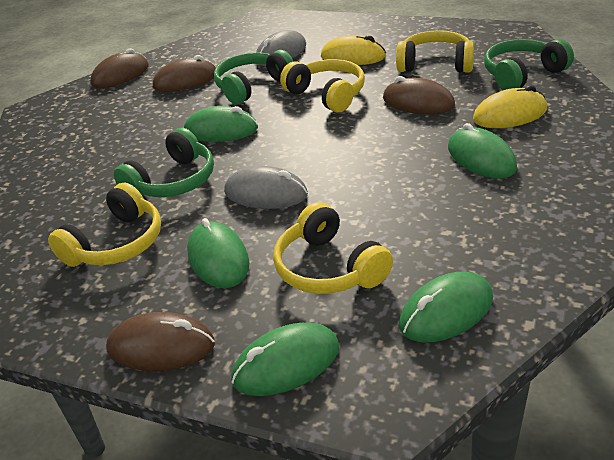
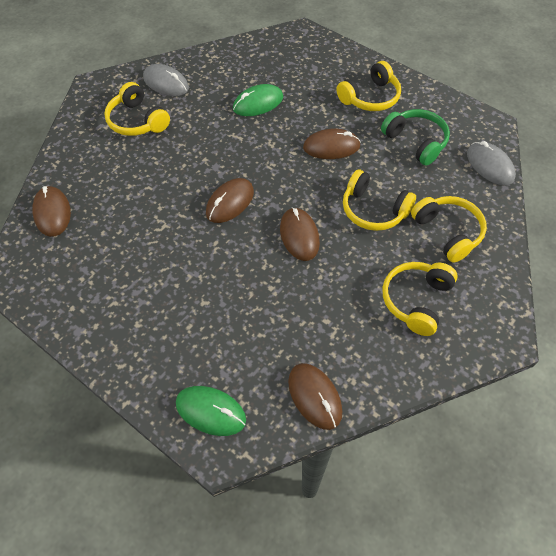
brown mouse: 4 -> 5
green headphones: 3 -> 1
green mouse: 5 -> 2
yellow headphones: 4 -> 5
yellow mouse: 2 -> 0

